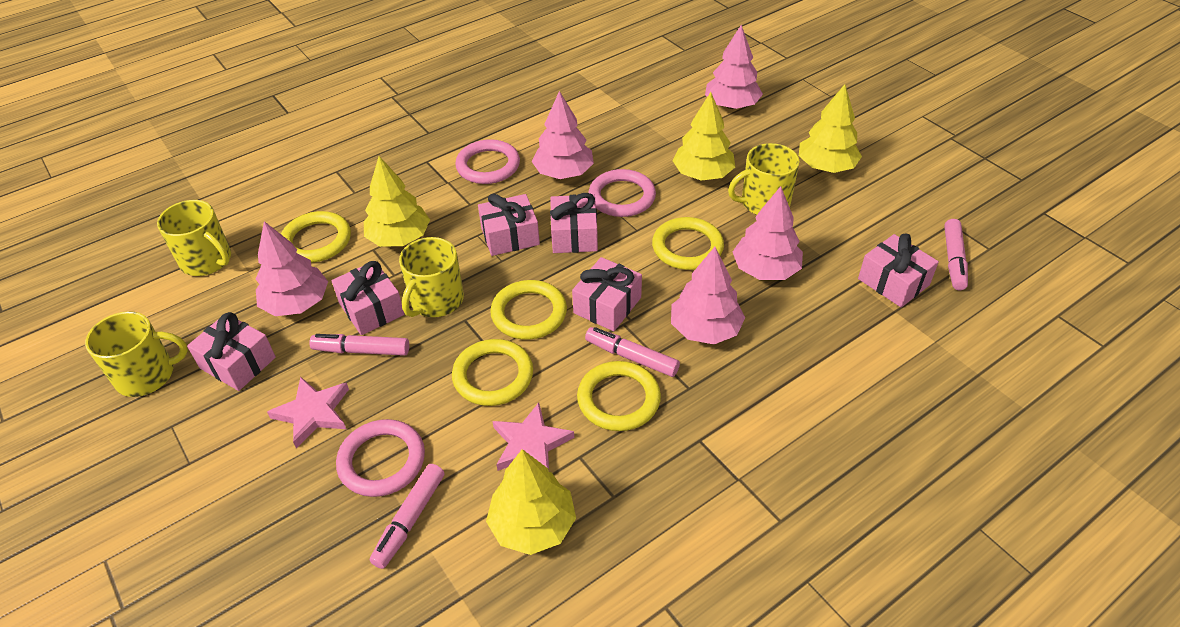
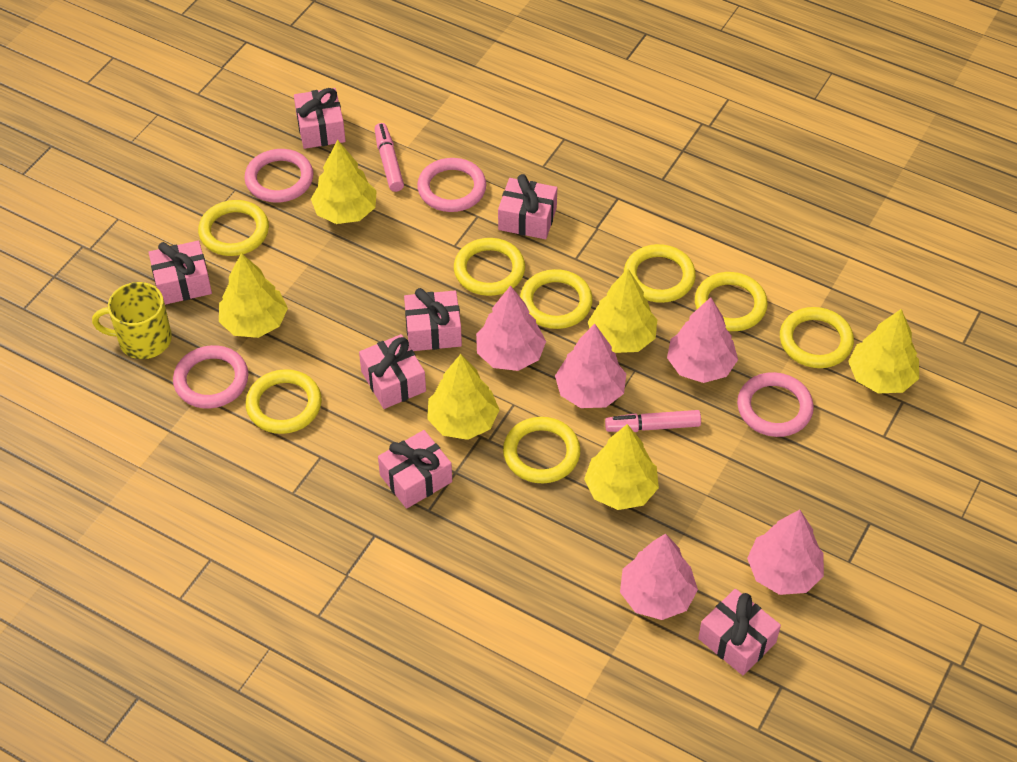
pink gift: 6 -> 7
pink marker: 4 -> 2
pink ring: 3 -> 4
pink star: 2 -> 0
yellow mug: 4 -> 1
yellow ring: 5 -> 8
yellow tree: 4 -> 6

